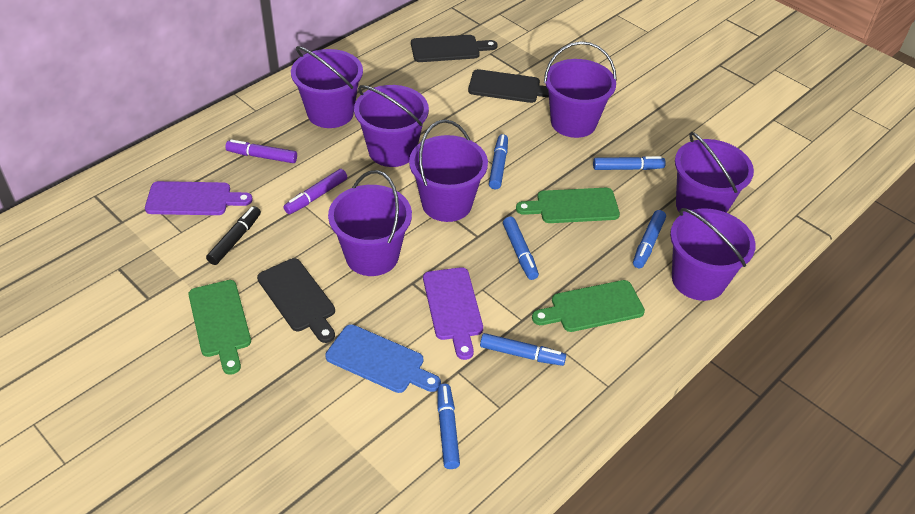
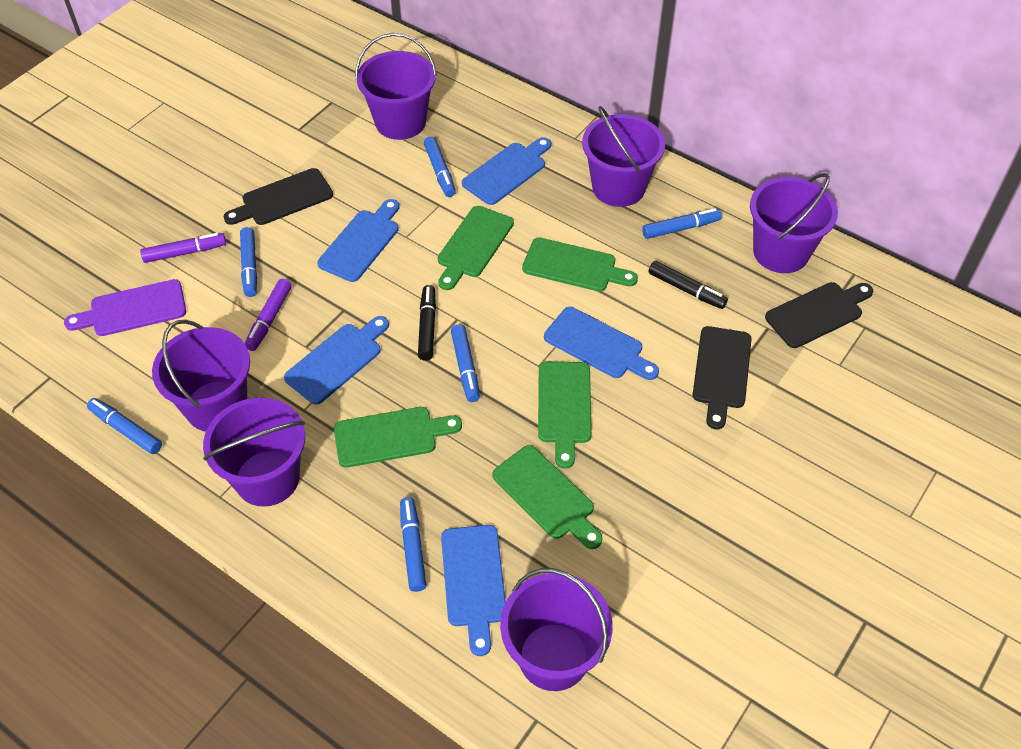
black marker: 1 -> 2
blue cutting board: 1 -> 5
green cutting board: 3 -> 5
purple bucket: 7 -> 6
purple cutting board: 2 -> 1

